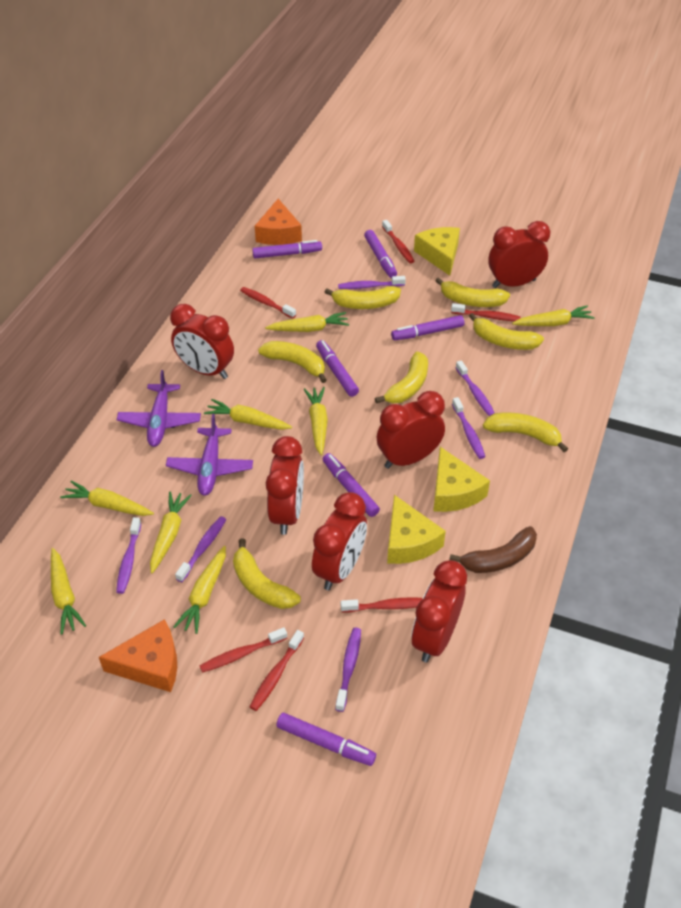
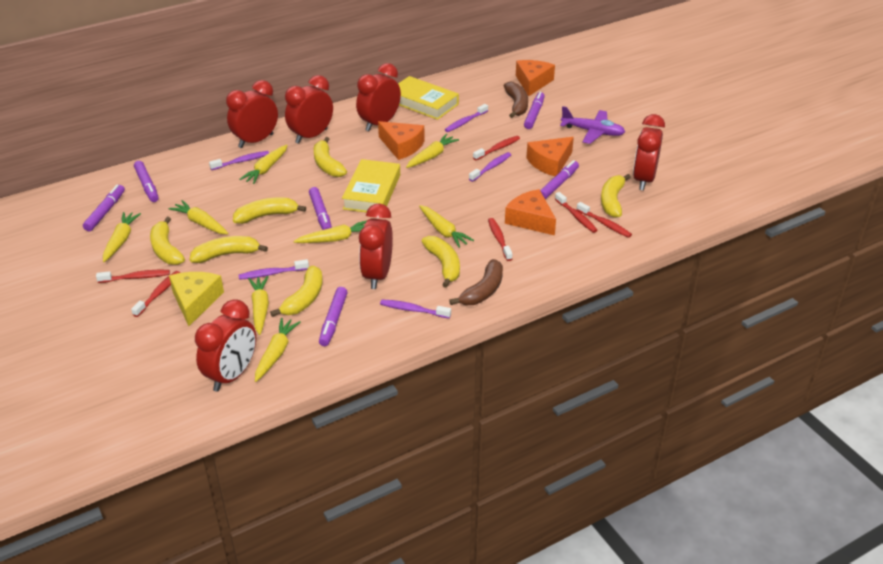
brown banana: 1 -> 2
orange cheese: 2 -> 4
purple plane: 2 -> 1
purple toothbrush: 6 -> 5
yellow book: 0 -> 2
yellow cheese: 3 -> 1

